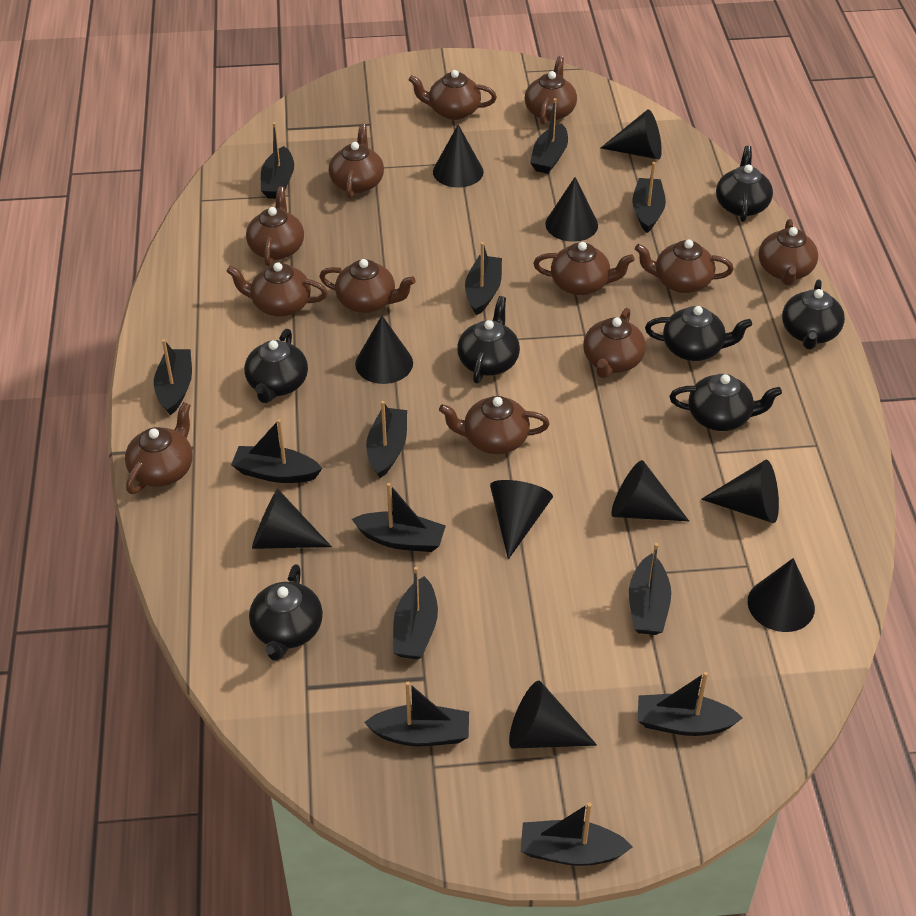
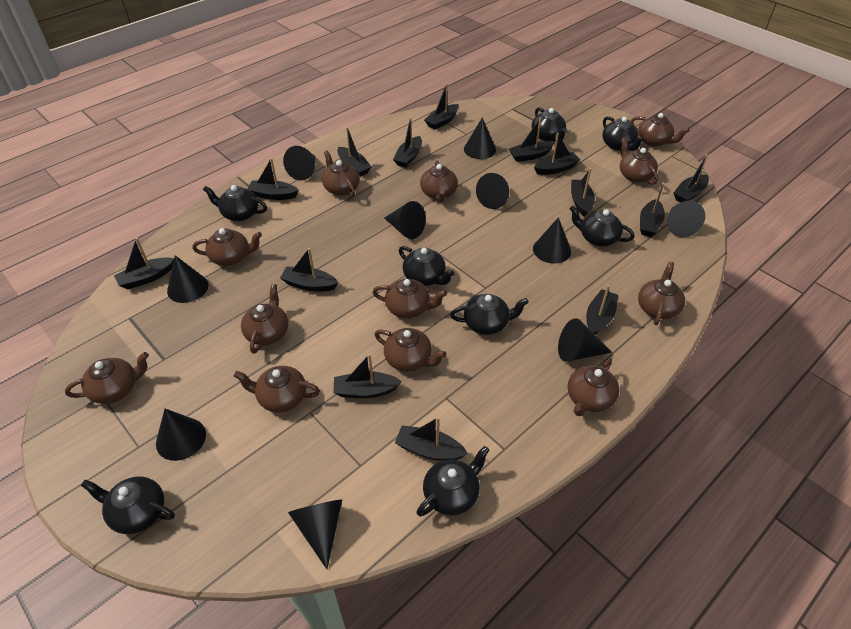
black boat: 13 -> 14
black teapot: 7 -> 8

